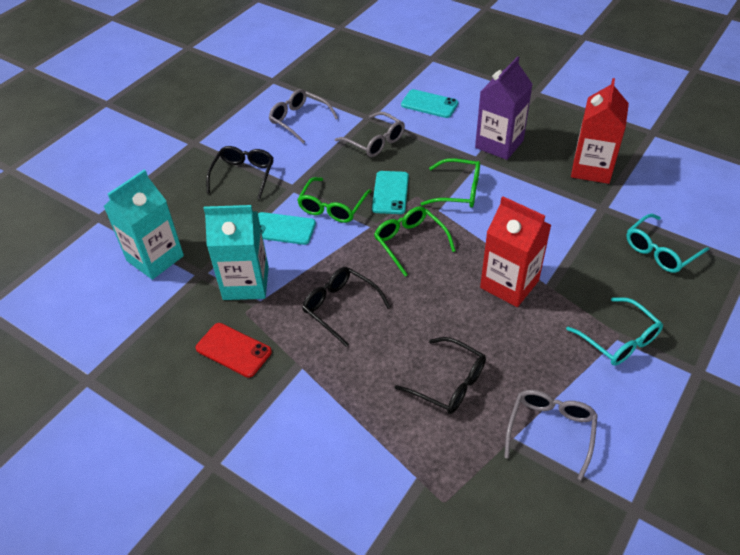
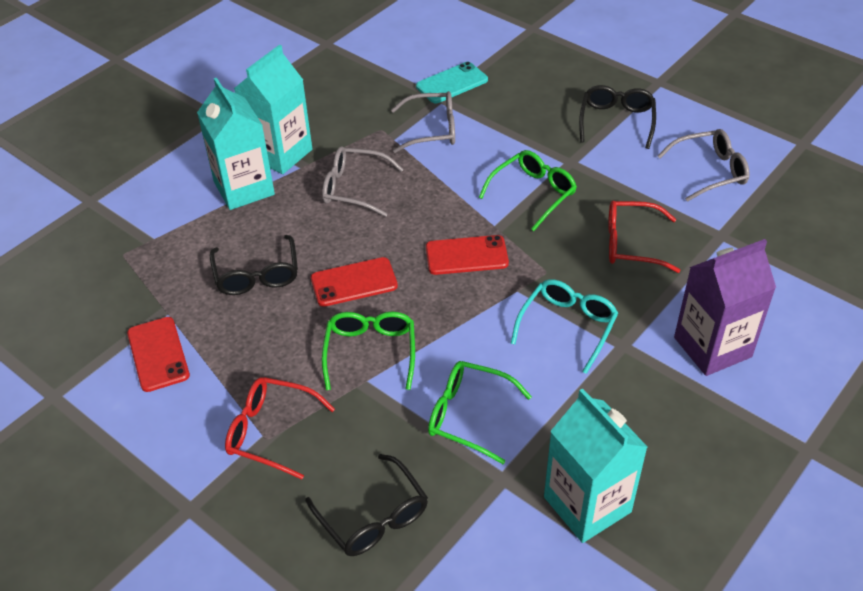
red carton: 2 -> 0
red glasses: 0 -> 2
red phone: 1 -> 3
turquoise carton: 2 -> 3
turquoise glasses: 2 -> 1
turquoise phone: 3 -> 1

